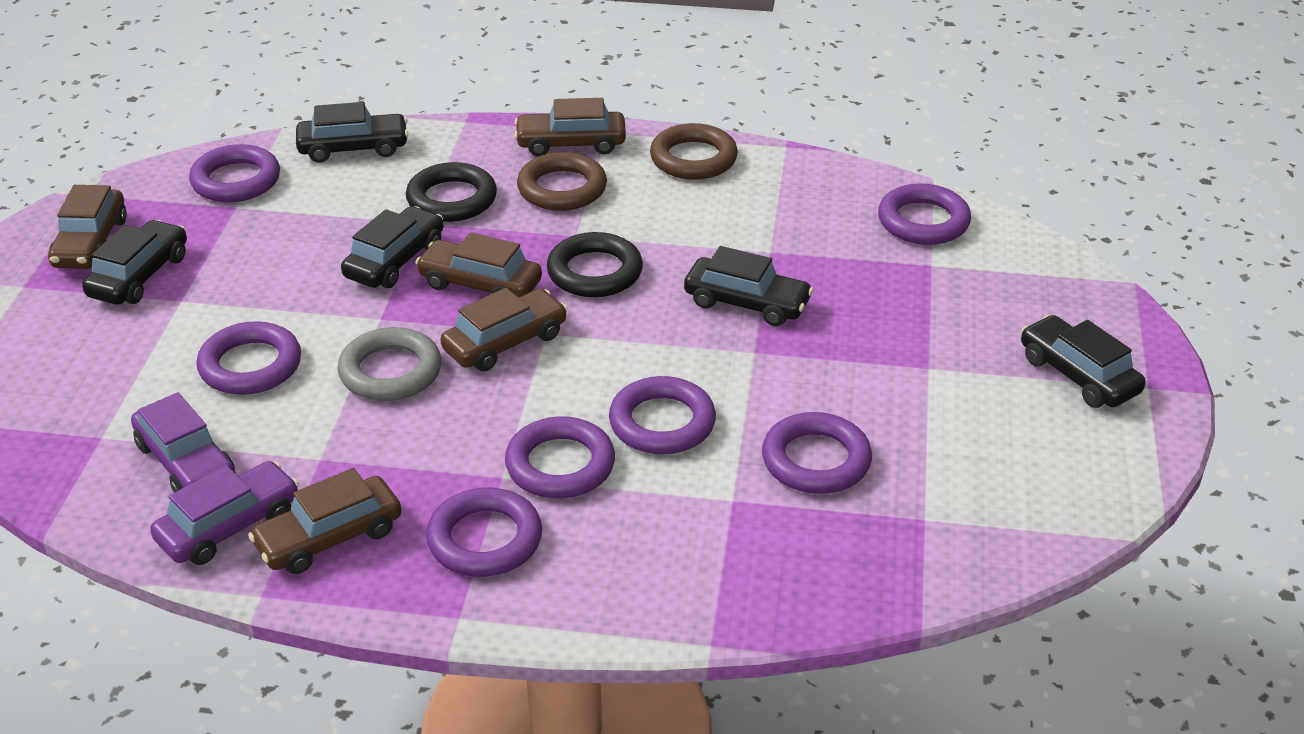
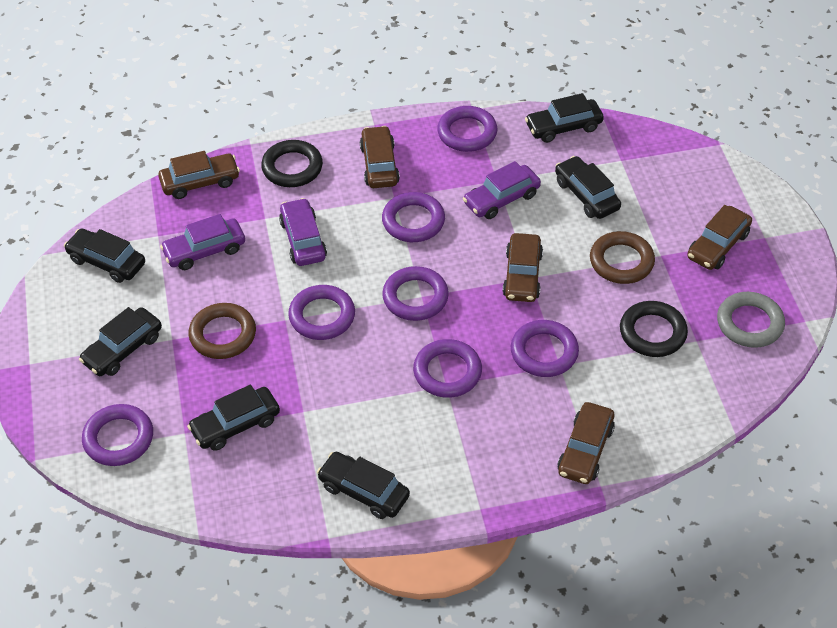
black car: 5 -> 6
purple car: 2 -> 3

